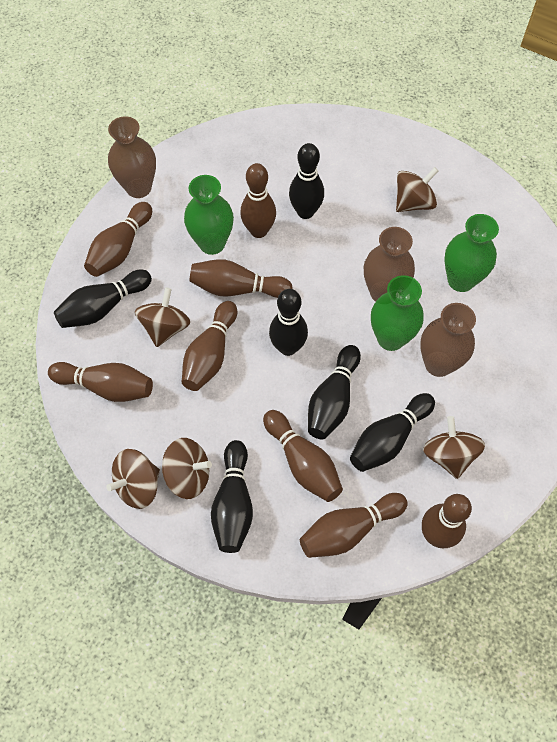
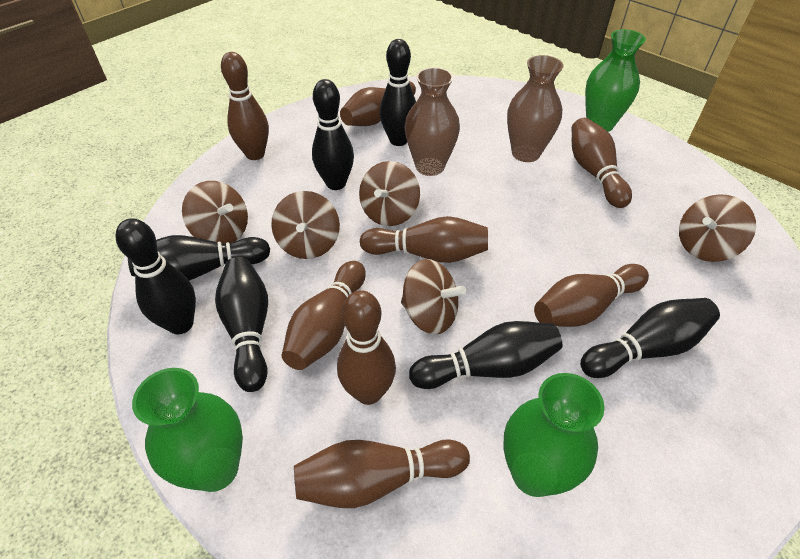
black bowling pin: 6 -> 7
brown vase: 3 -> 2

